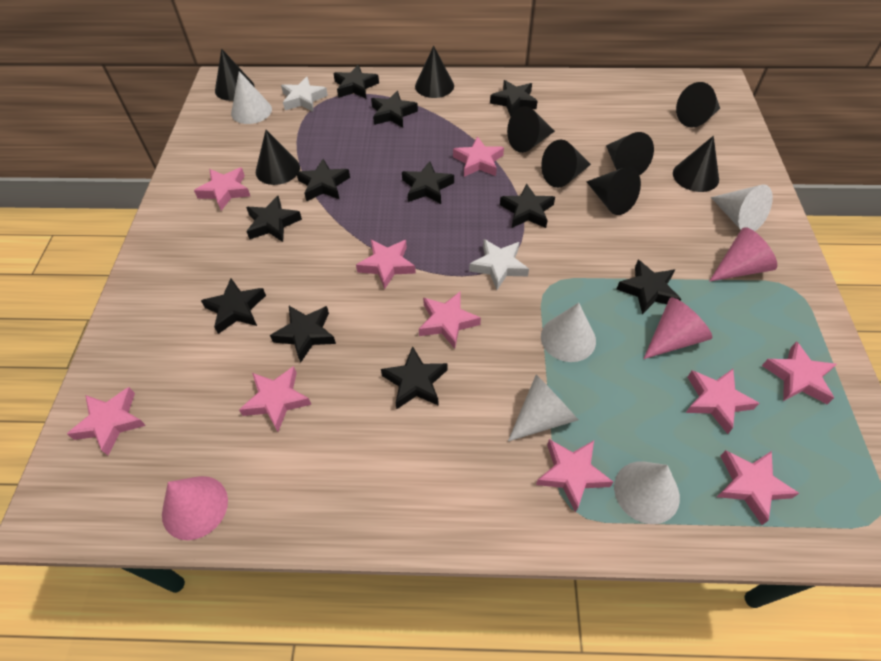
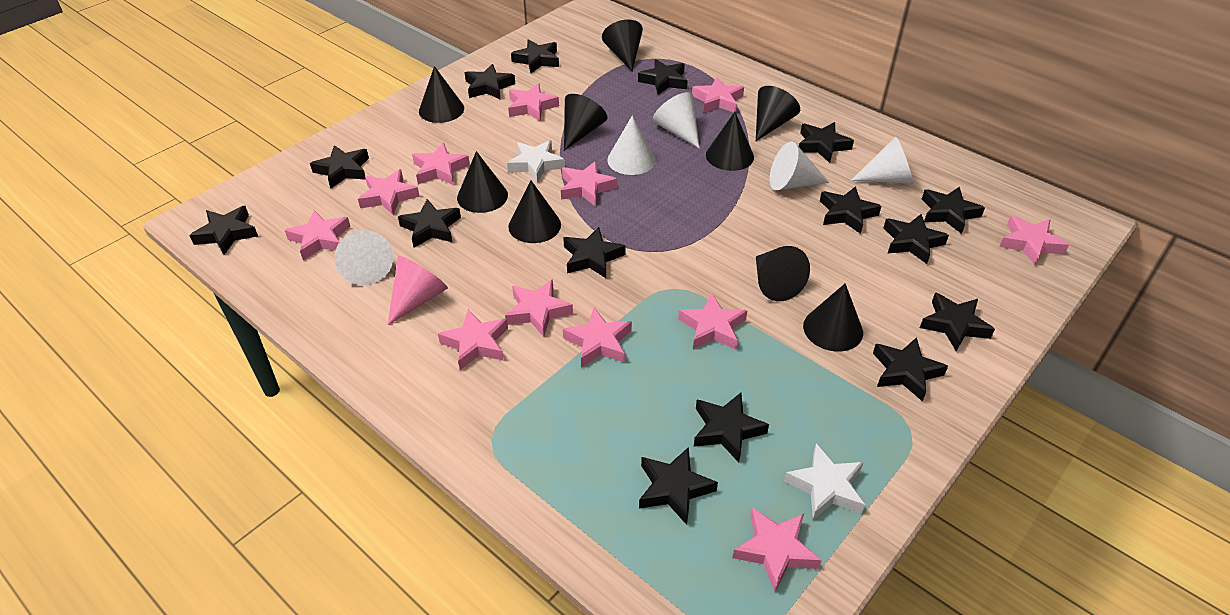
black star: 11 -> 15
pink cone: 3 -> 1
pink star: 10 -> 12

